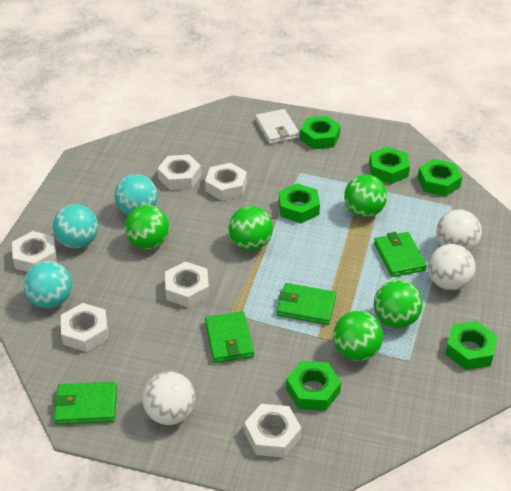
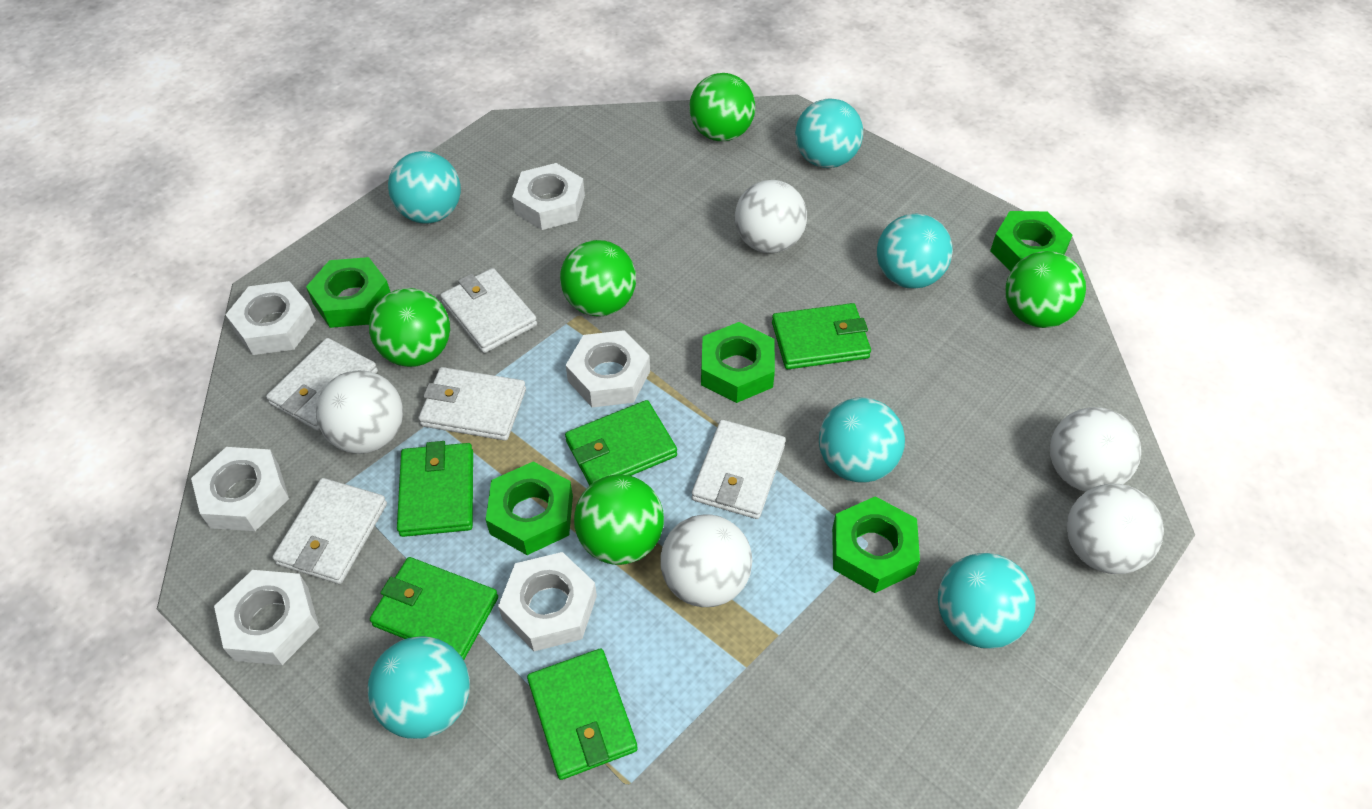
green nut: 6 -> 5
green wallet: 4 -> 5
turquoise ball: 3 -> 6
white ball: 3 -> 5
white wallet: 1 -> 5

